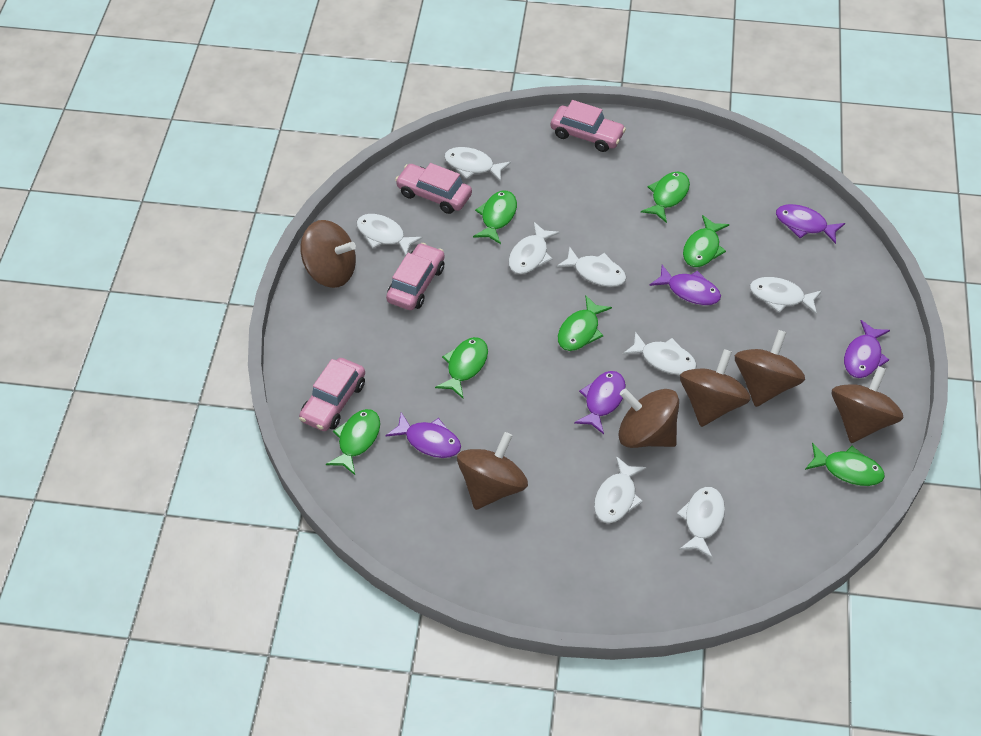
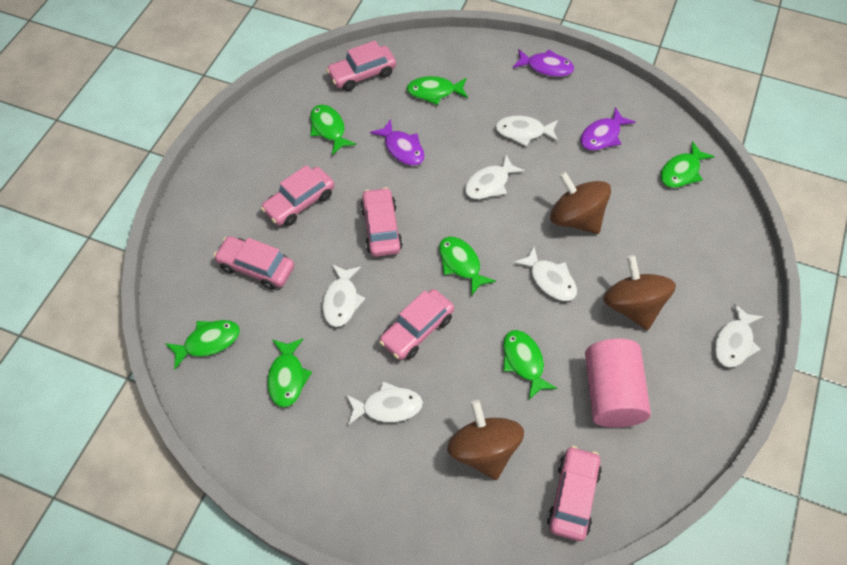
brown spinning top: 6 -> 3
pink car: 4 -> 6
pink cylinder: 0 -> 1
purple fish: 5 -> 3
white fish: 8 -> 6

